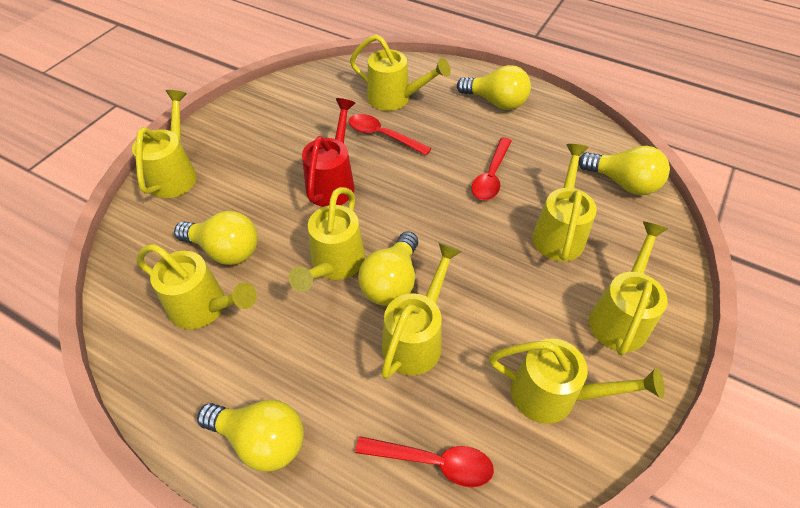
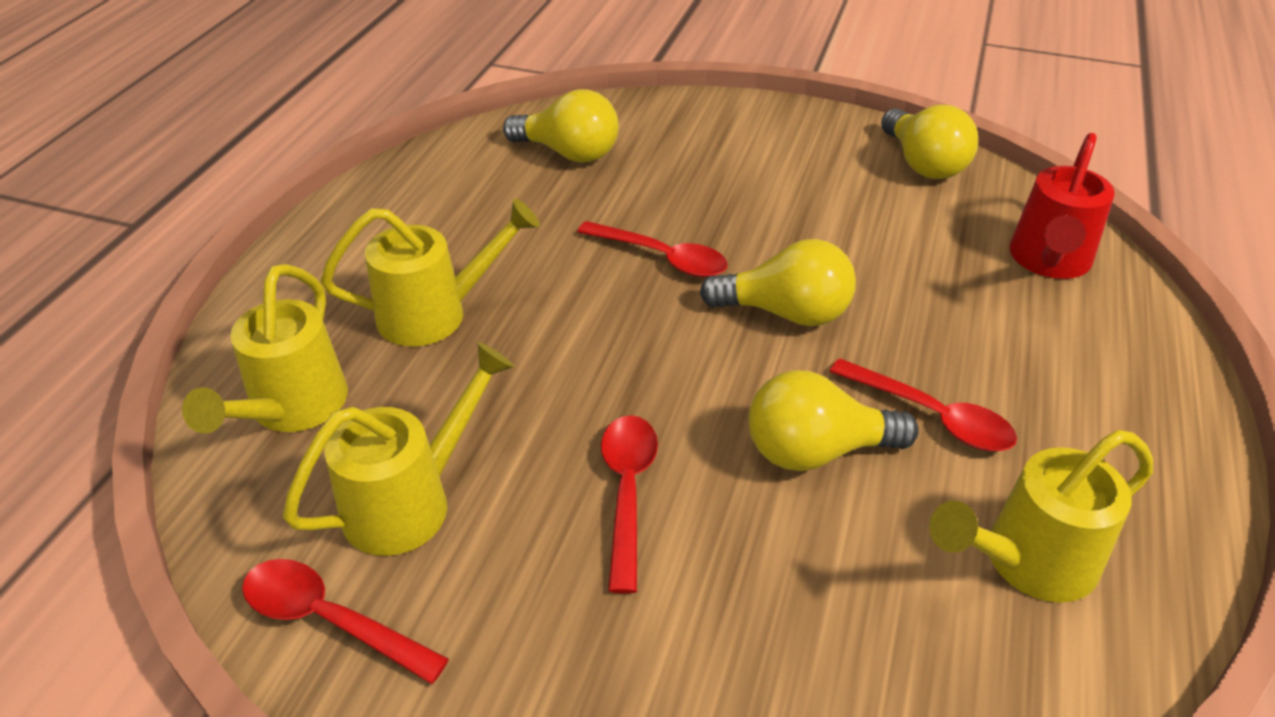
red spoon: 3 -> 4
yellow light bulb: 5 -> 4
yellow watering can: 8 -> 4

